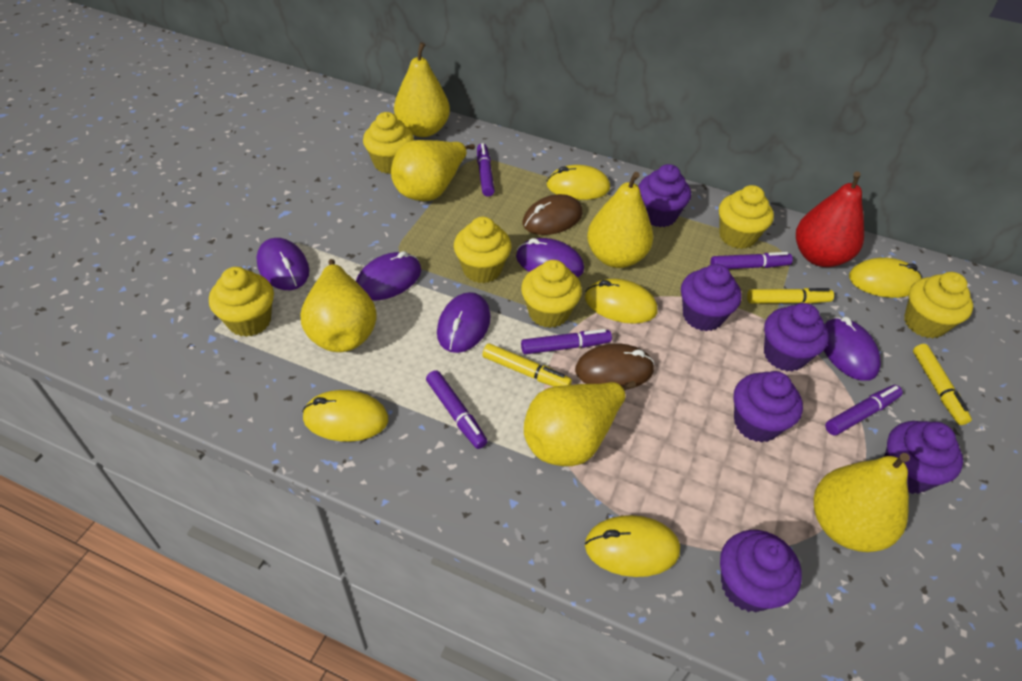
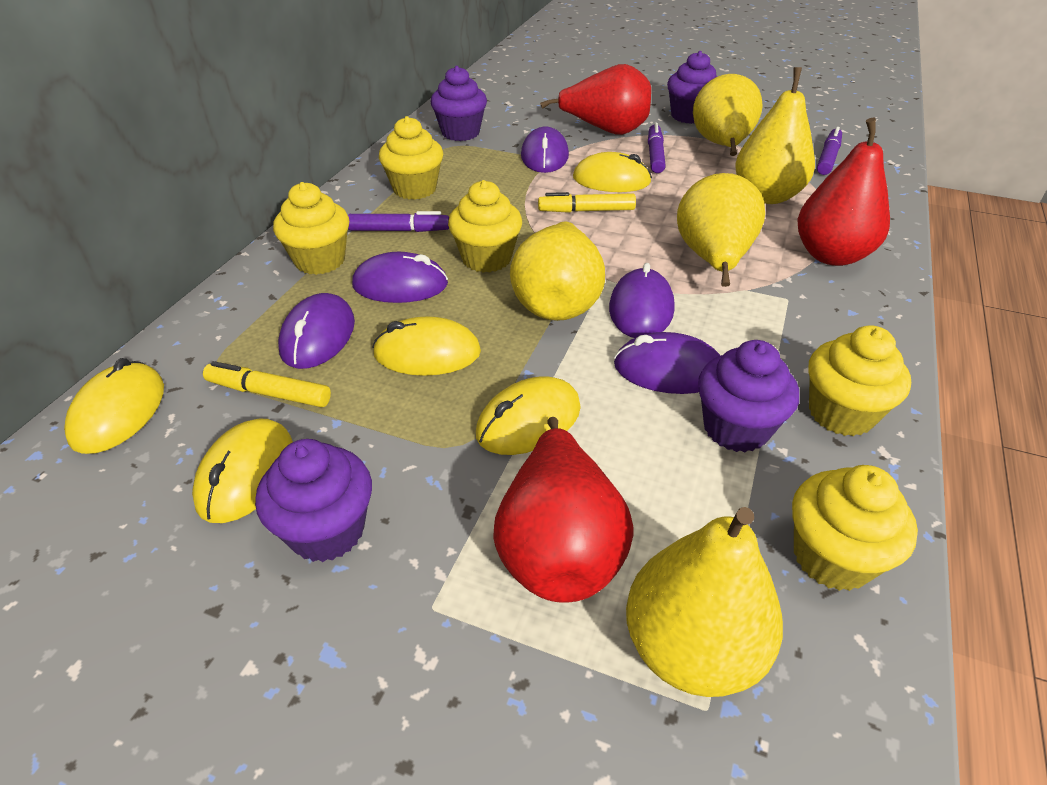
brown mouse: 2 -> 0
purple cupcake: 6 -> 4
purple marker: 5 -> 3
red pear: 1 -> 3
yellow cupcake: 6 -> 5
yellow marker: 3 -> 2
yellow pear: 6 -> 5

